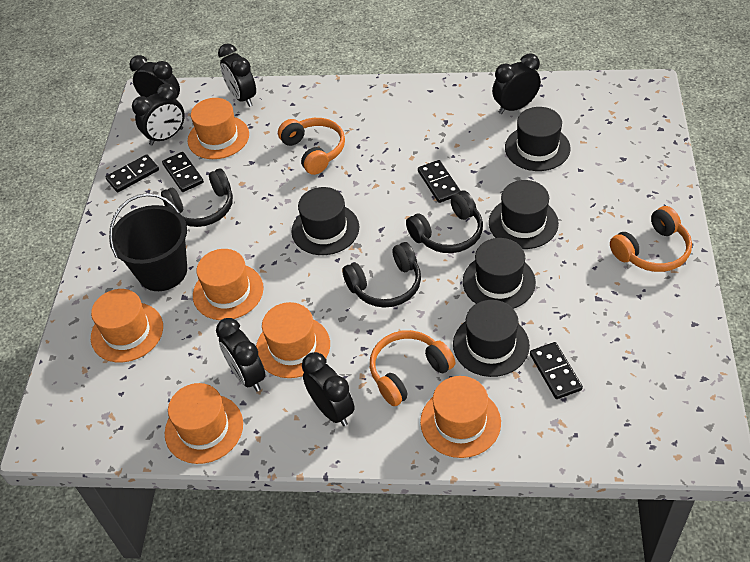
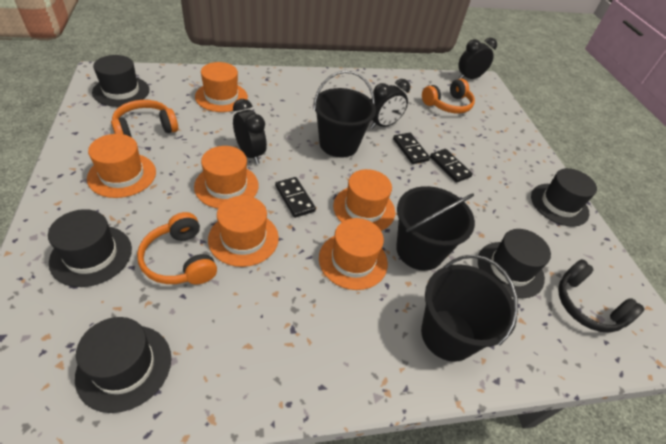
black bucket: 1 -> 3
black clock: 6 -> 3
black domino: 4 -> 3
black headphones: 3 -> 1

